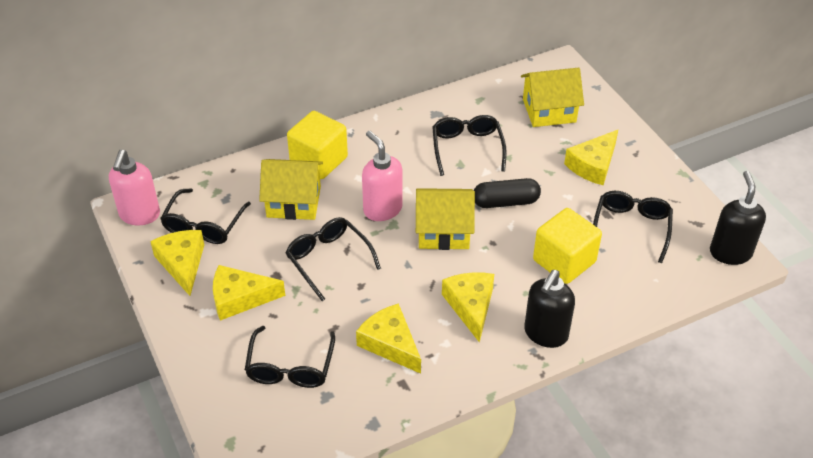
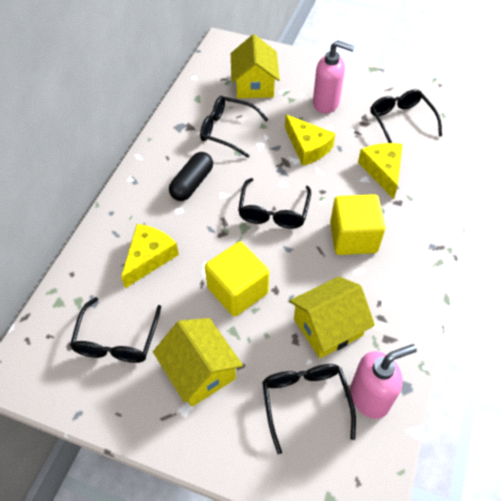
black soap dispenser: 2 -> 0
yellow cheese: 5 -> 3

